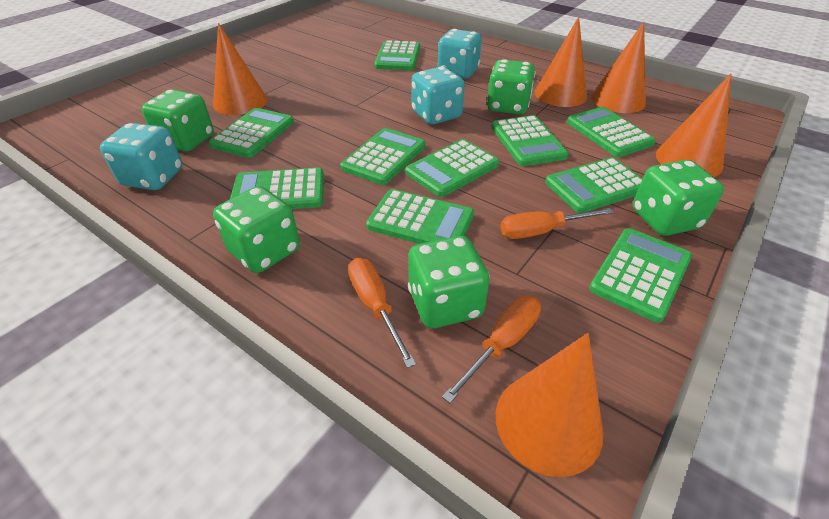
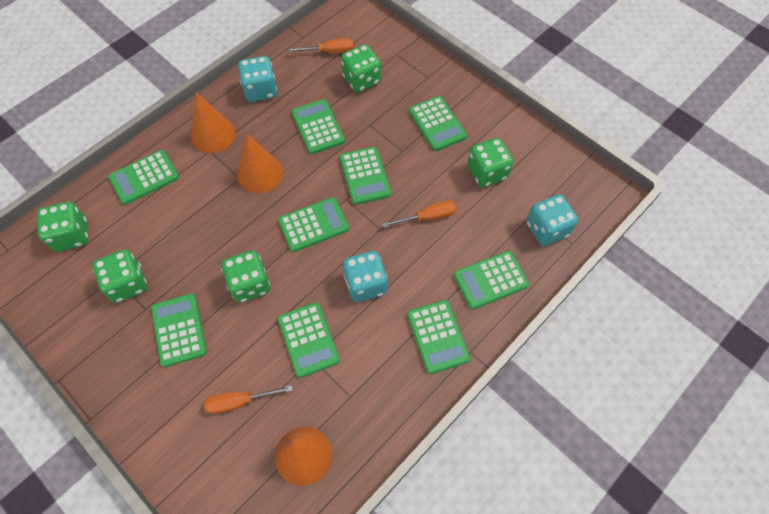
green calculator: 10 -> 9
orange cone: 5 -> 3

